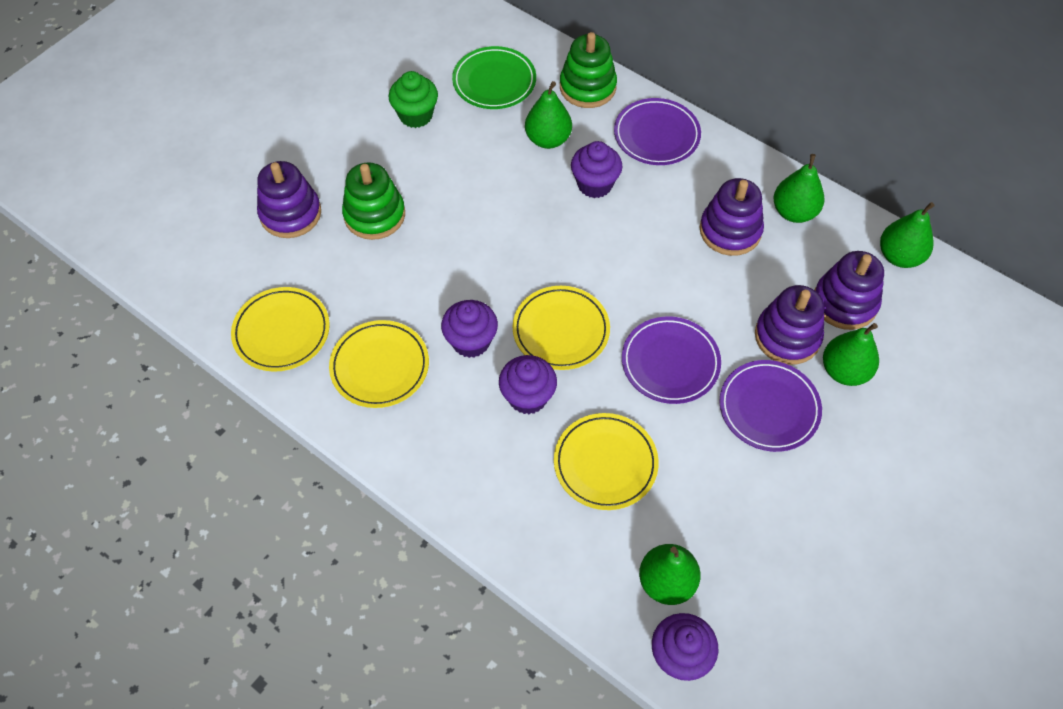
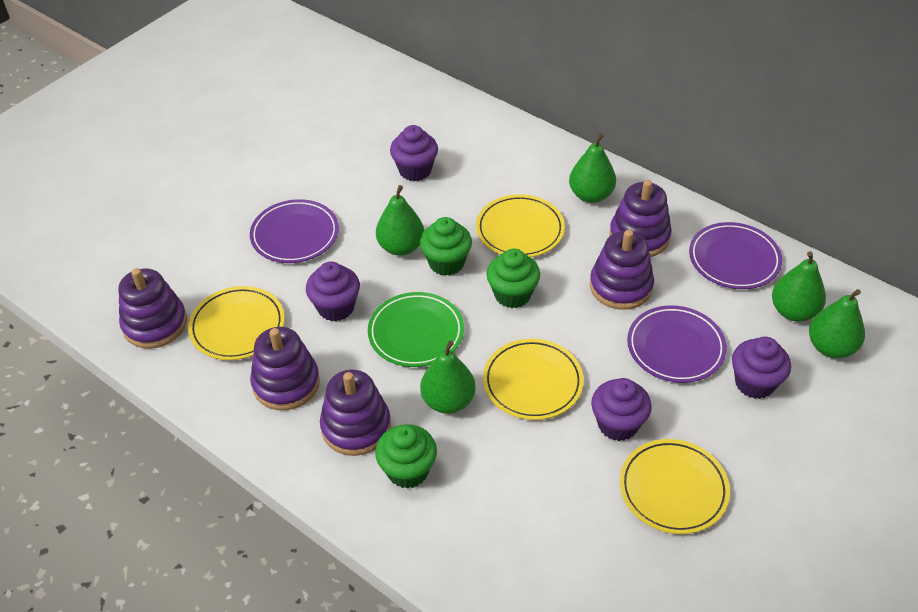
green cupcake: 1 -> 3
green stacking toy: 2 -> 0
purple stacking toy: 4 -> 5

